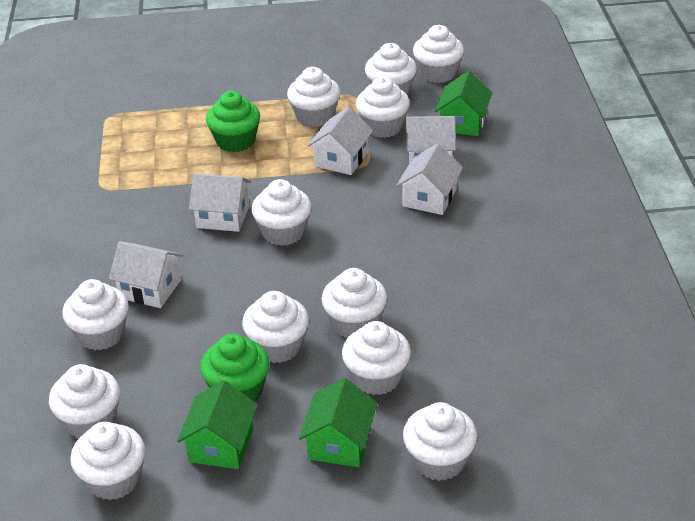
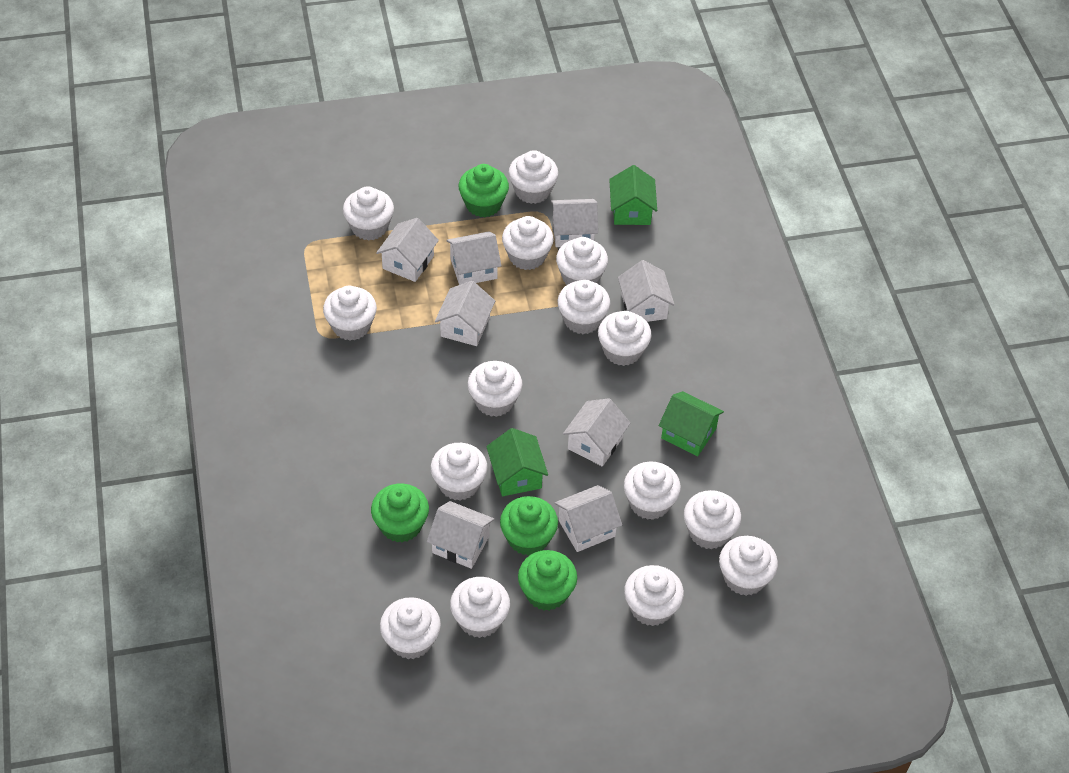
green cupcake: 2 -> 4
white cupcake: 12 -> 15
white house: 5 -> 8

